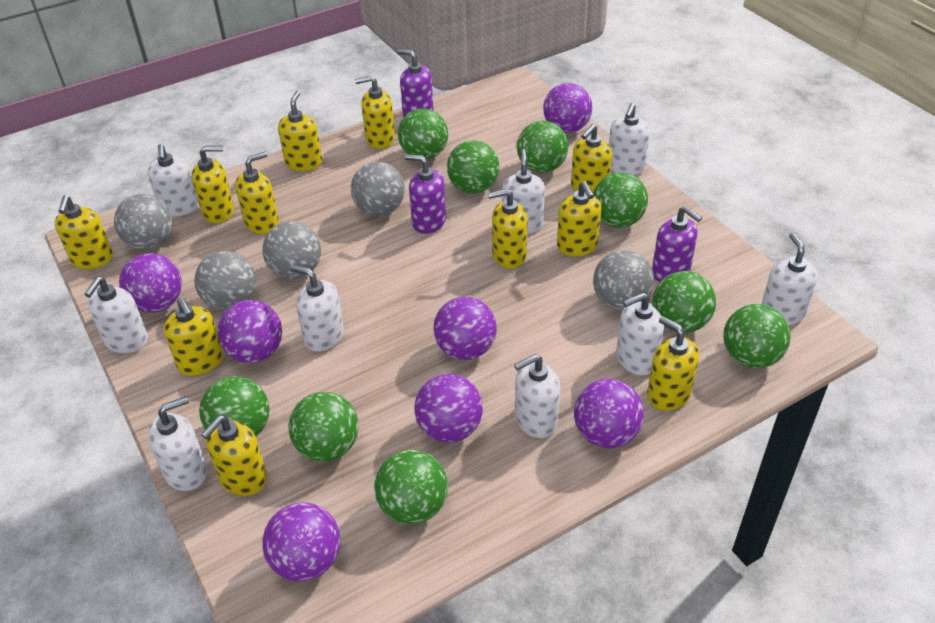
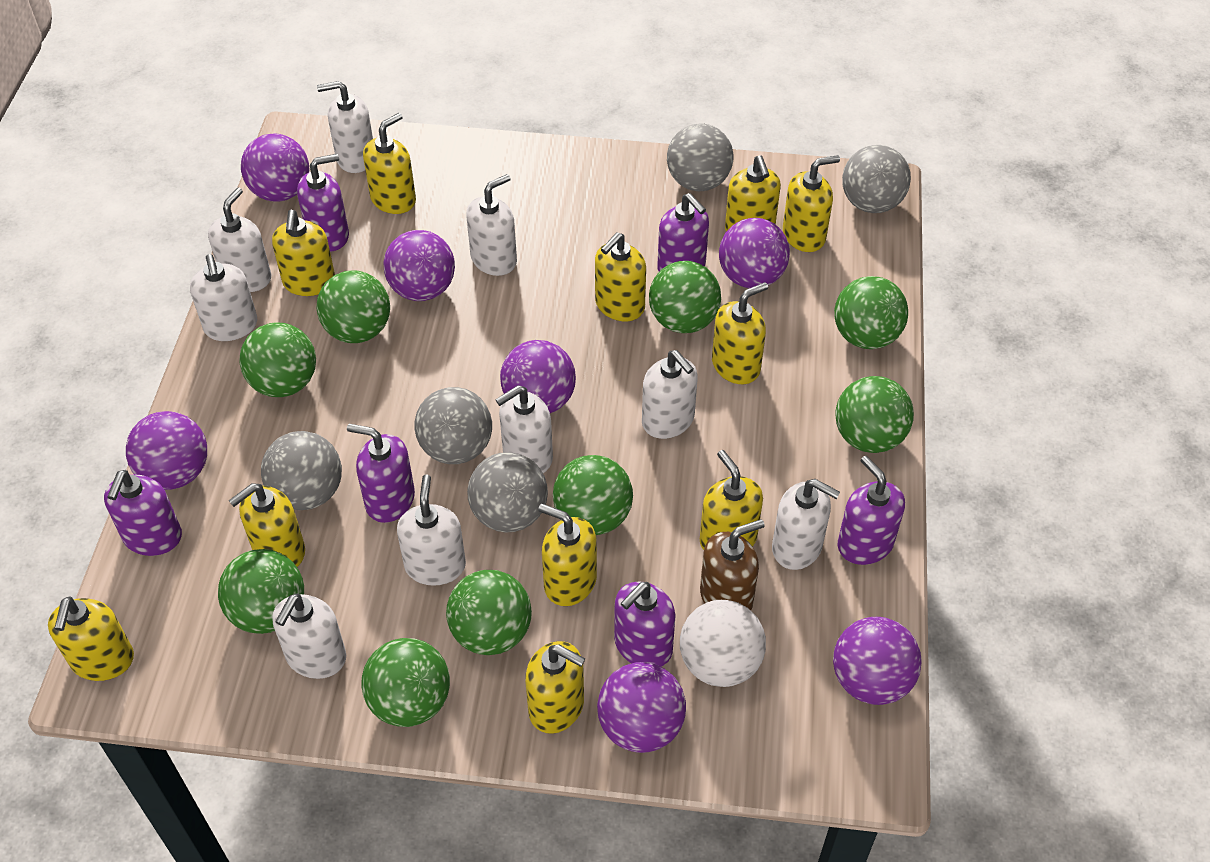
brown soap dispenser: 0 -> 1
purple soap dispenser: 3 -> 6
white ball: 0 -> 1

